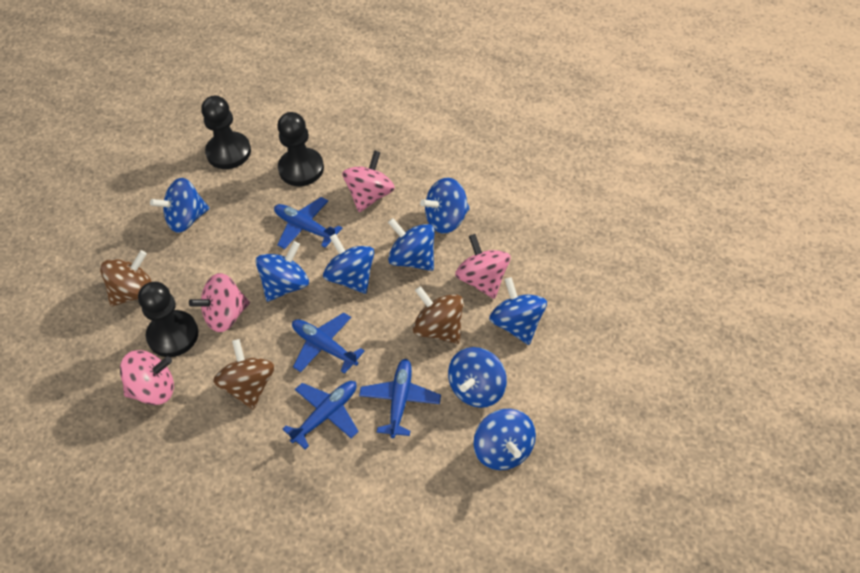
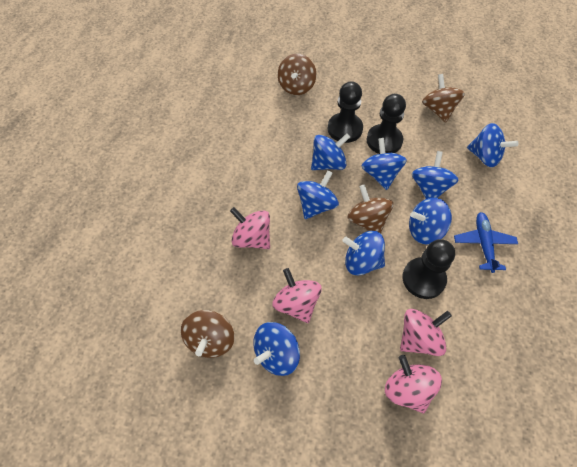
blue plane: 4 -> 1
brown spinning top: 3 -> 4

